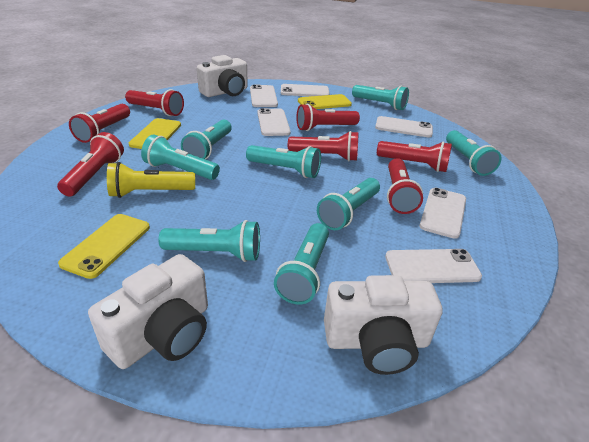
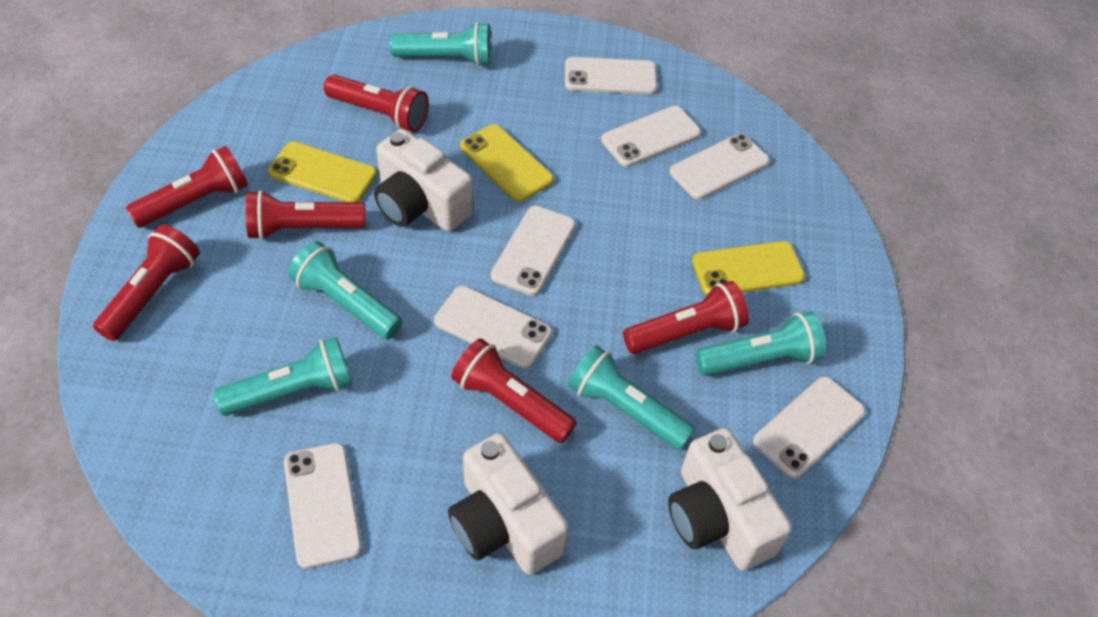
red flashlight: 7 -> 6
turquoise flashlight: 8 -> 5
white phone: 6 -> 7
yellow flashlight: 1 -> 0

